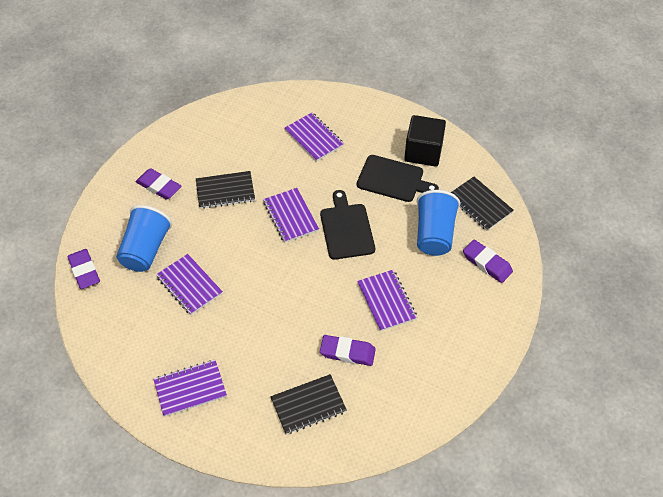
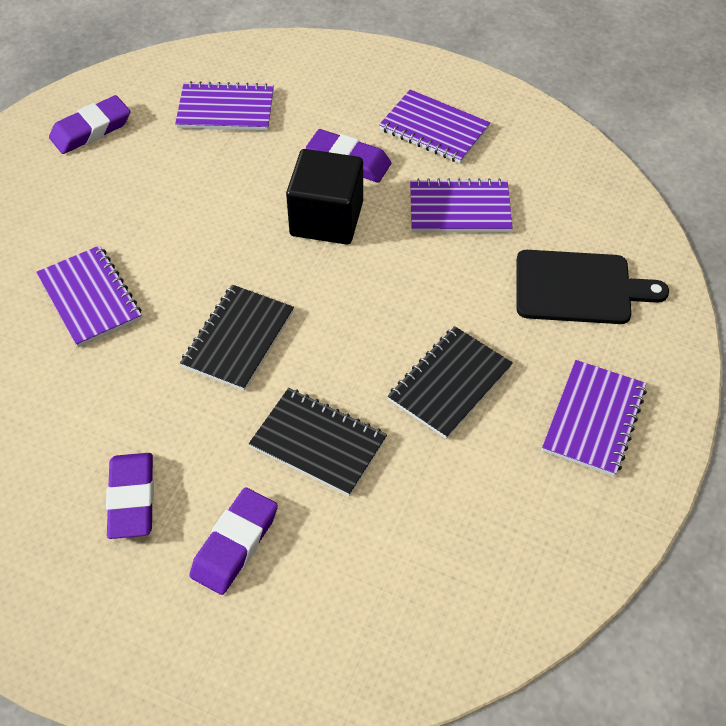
black cutting board: 2 -> 1
blue cup: 2 -> 0

